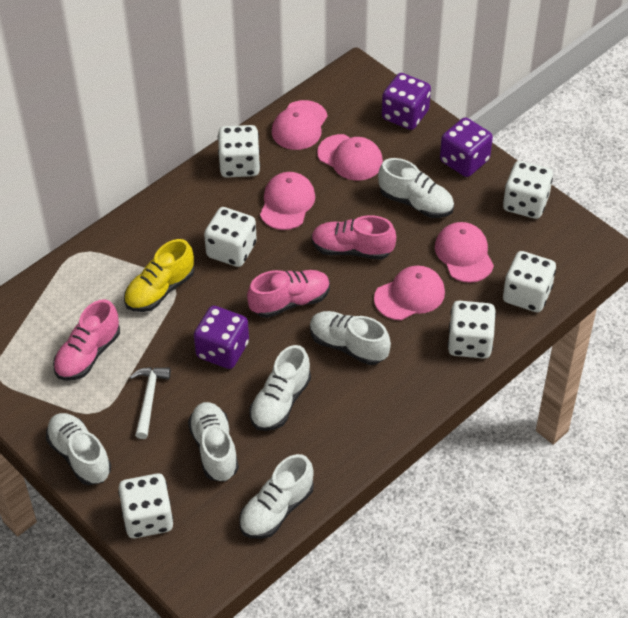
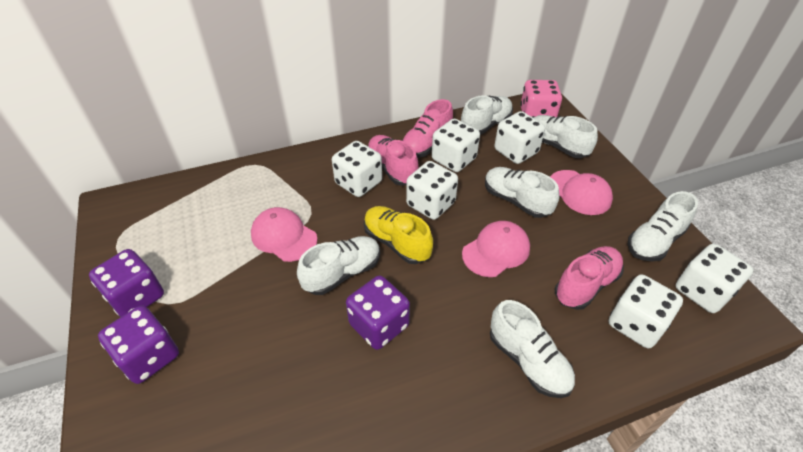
pink cap: 5 -> 3
pink dice: 0 -> 1
white hammer: 1 -> 0

